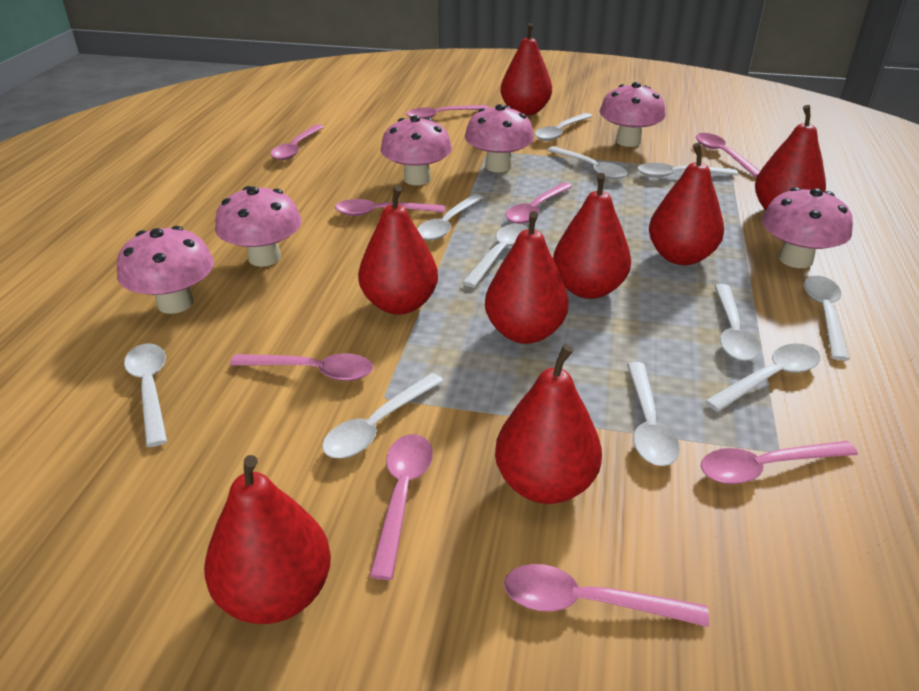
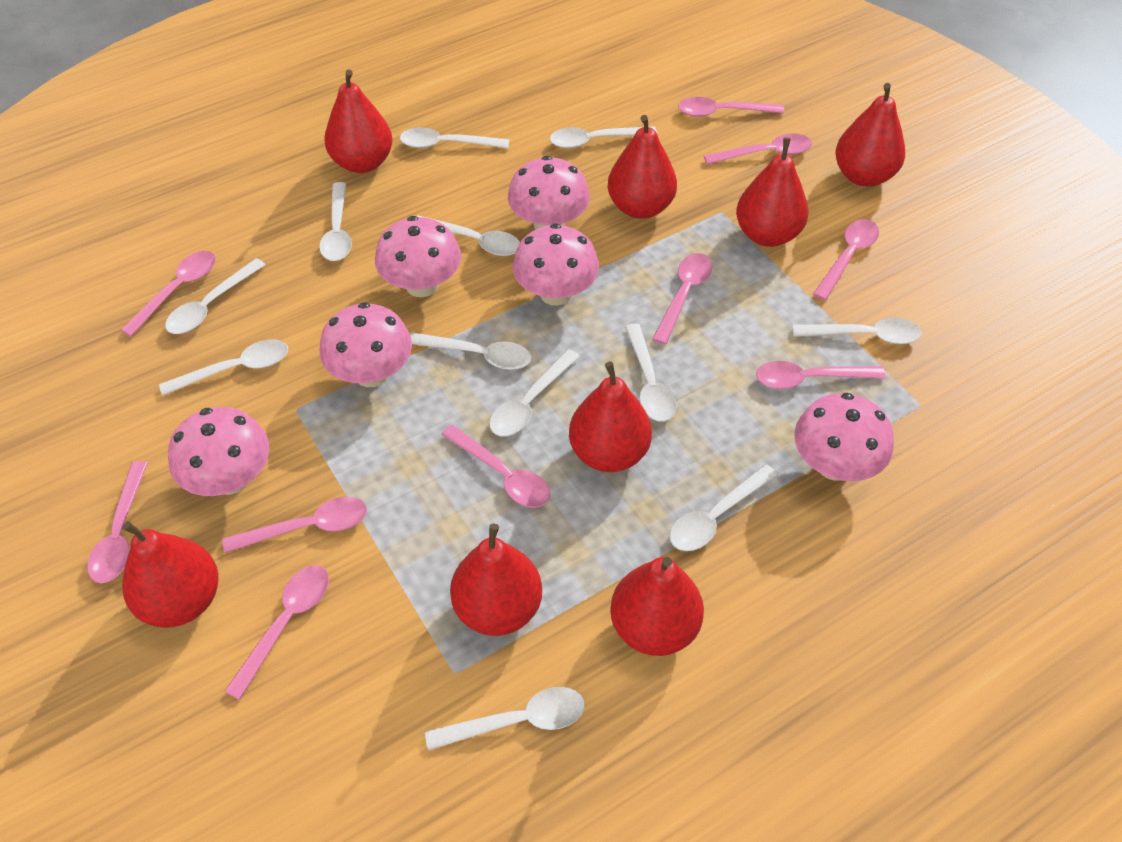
pink spoon: 9 -> 10
white spoon: 11 -> 12

